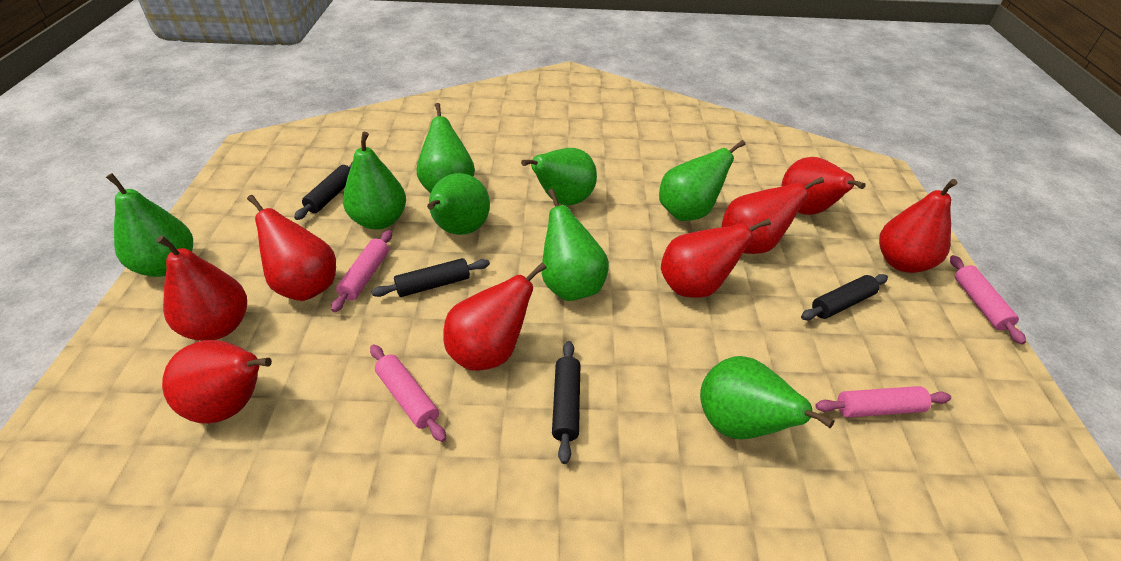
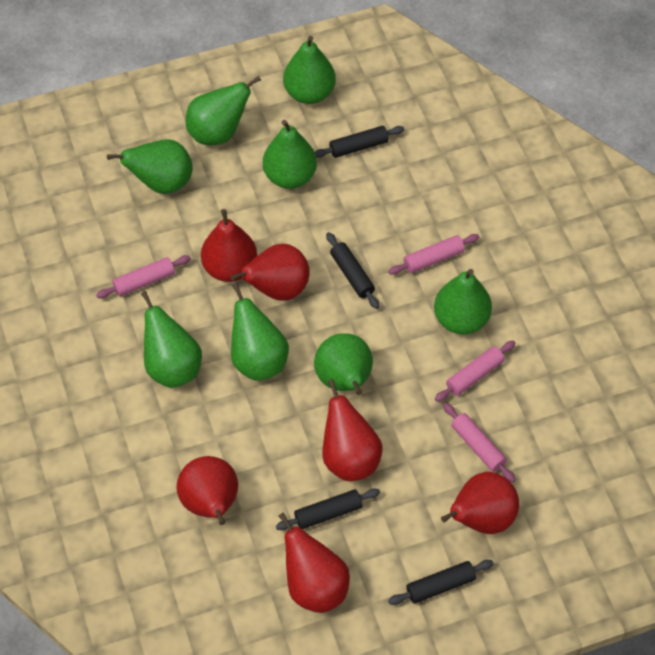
red pear: 8 -> 6

